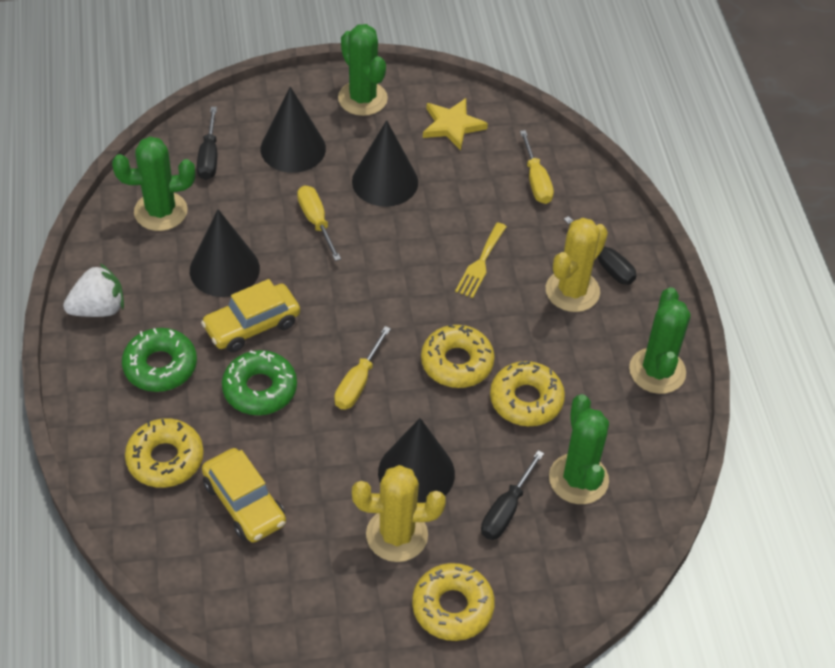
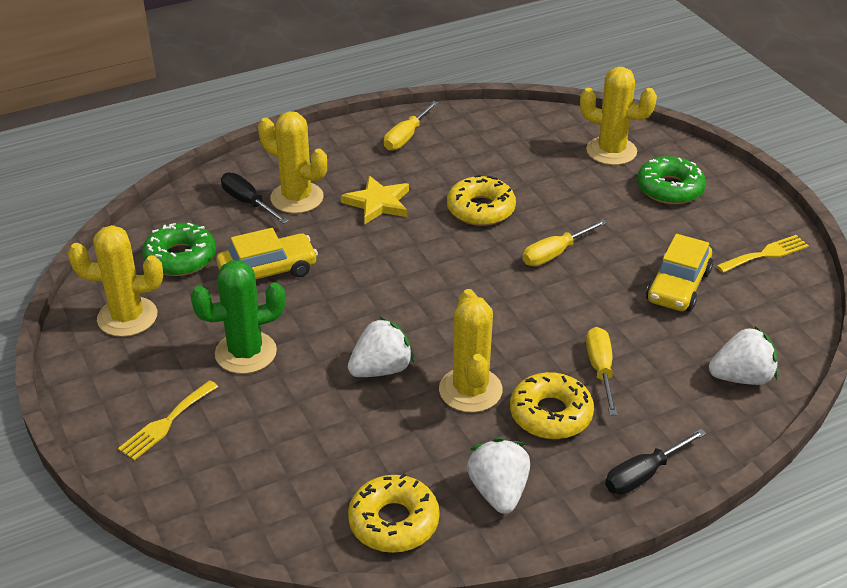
black cone: 4 -> 0
black screwdriver: 3 -> 2
green cactus: 4 -> 1
white strawberry: 1 -> 3
yellow cactus: 2 -> 4
yellow donut: 4 -> 3
yellow fork: 1 -> 2

